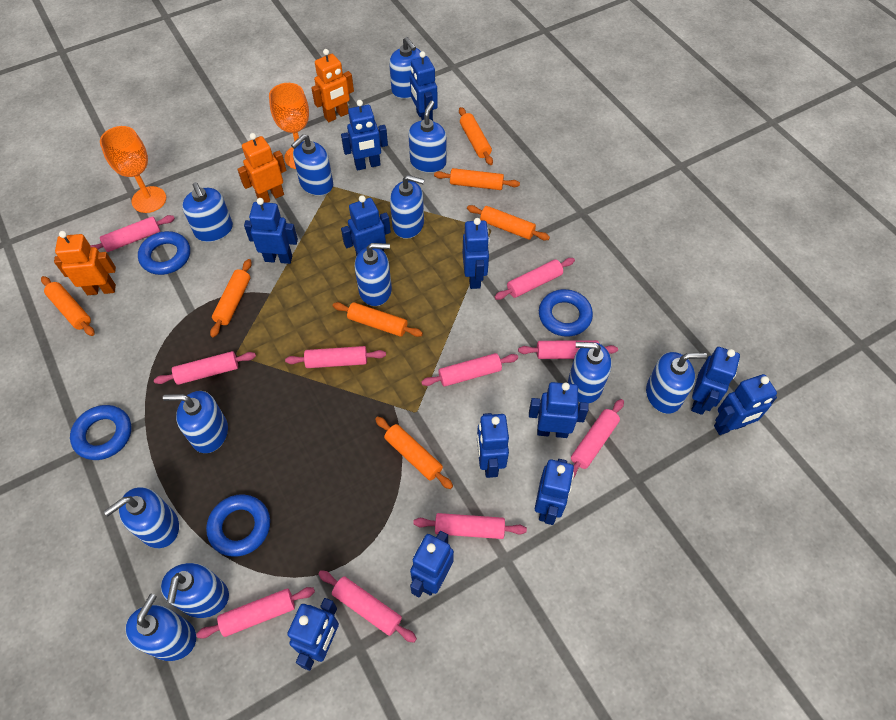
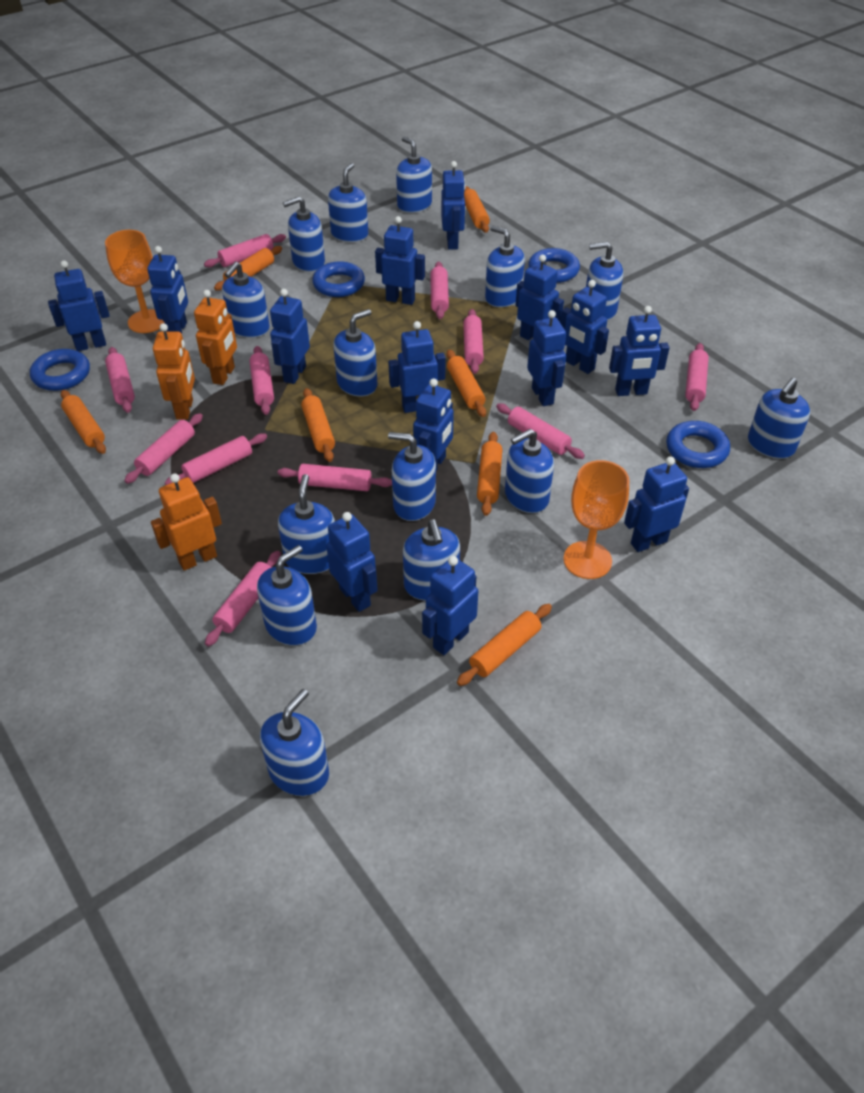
blue robot: 12 -> 14
blue soap dispenser: 12 -> 14
pink rolling pin: 10 -> 11

